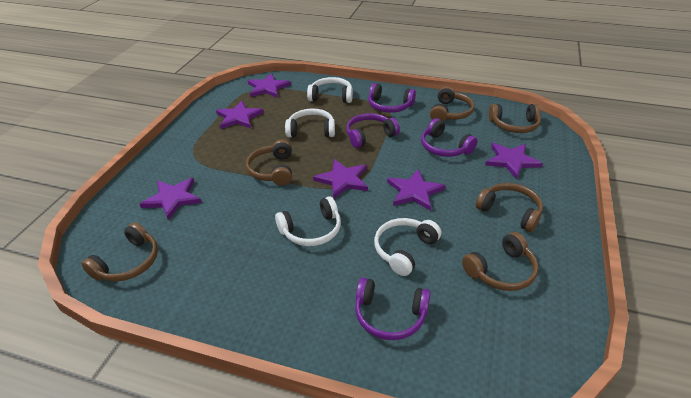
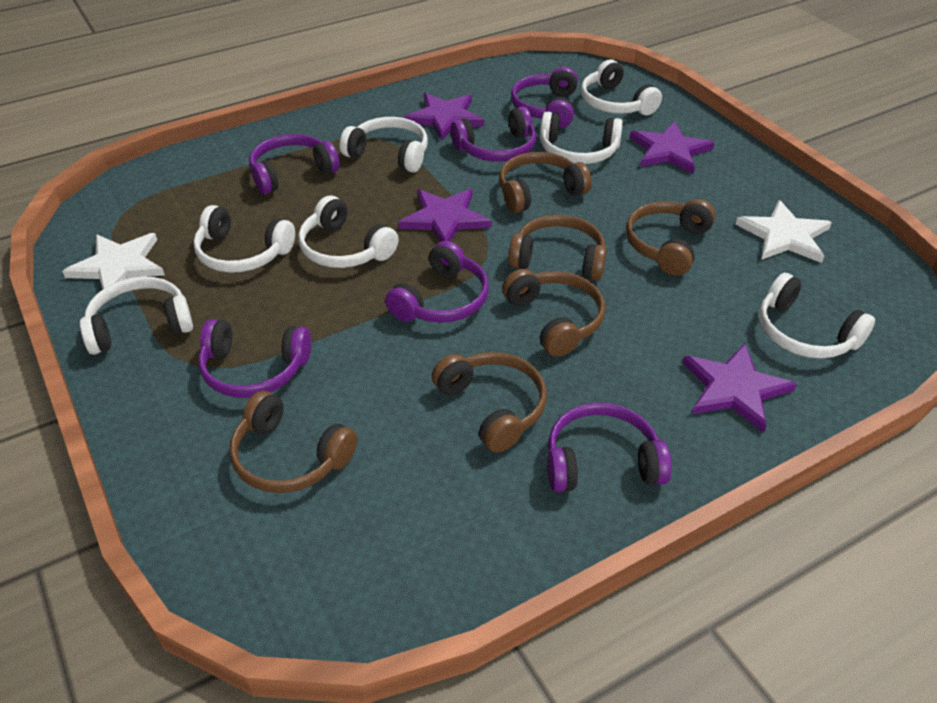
purple headphones: 4 -> 6
purple star: 6 -> 4
white headphones: 4 -> 7
white star: 0 -> 2

